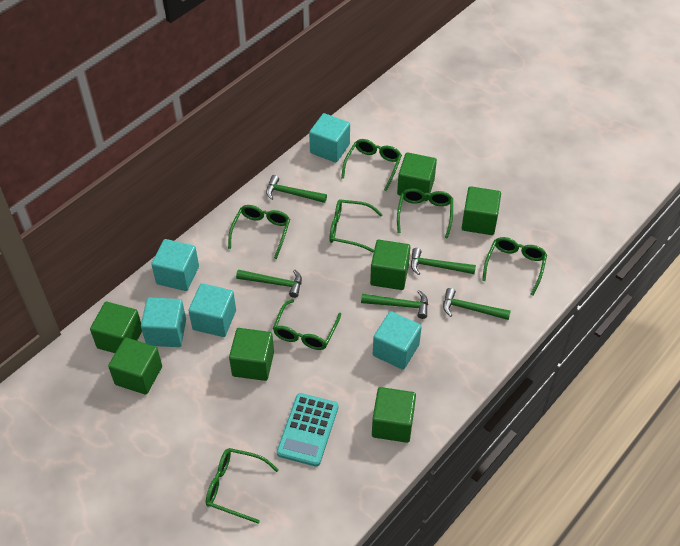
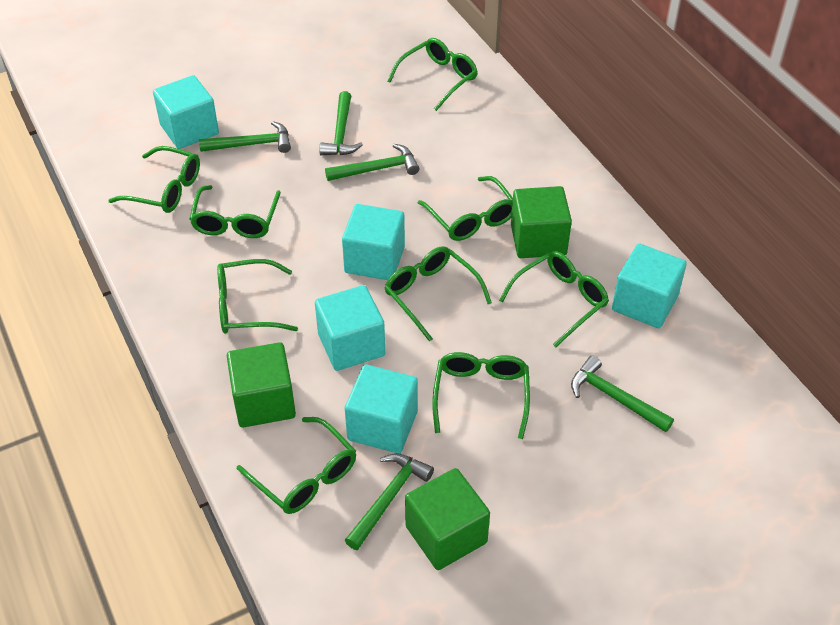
green cube: 7 -> 3
green glasses: 7 -> 9
turquoise calculator: 1 -> 0

